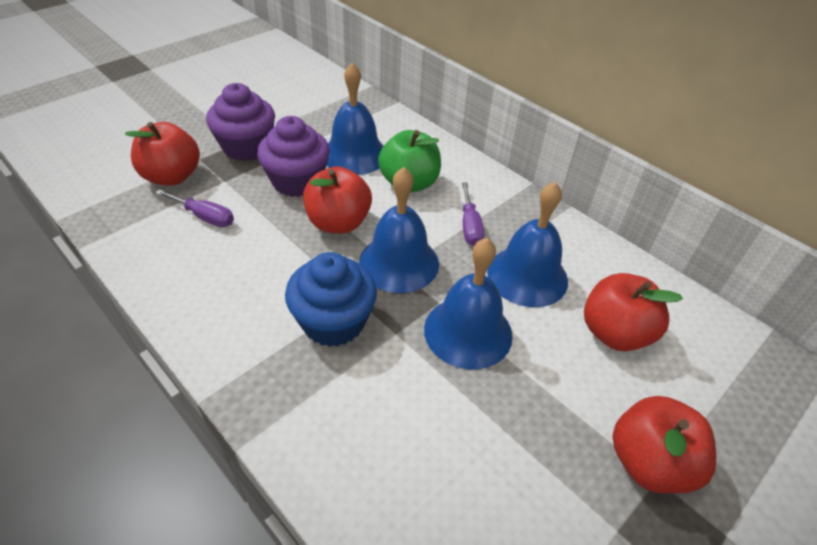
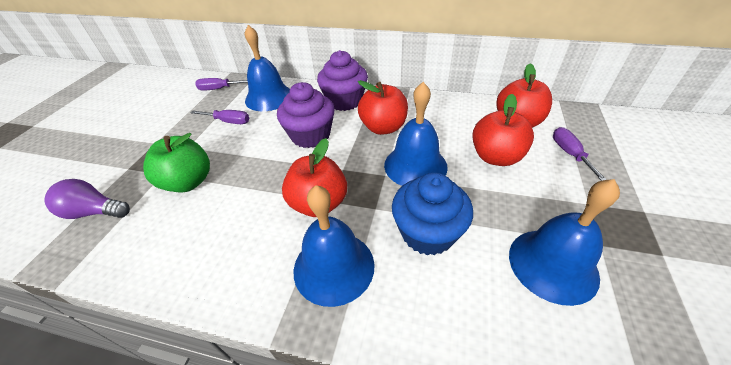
purple light bulb: 0 -> 1
purple screwdriver: 2 -> 3

